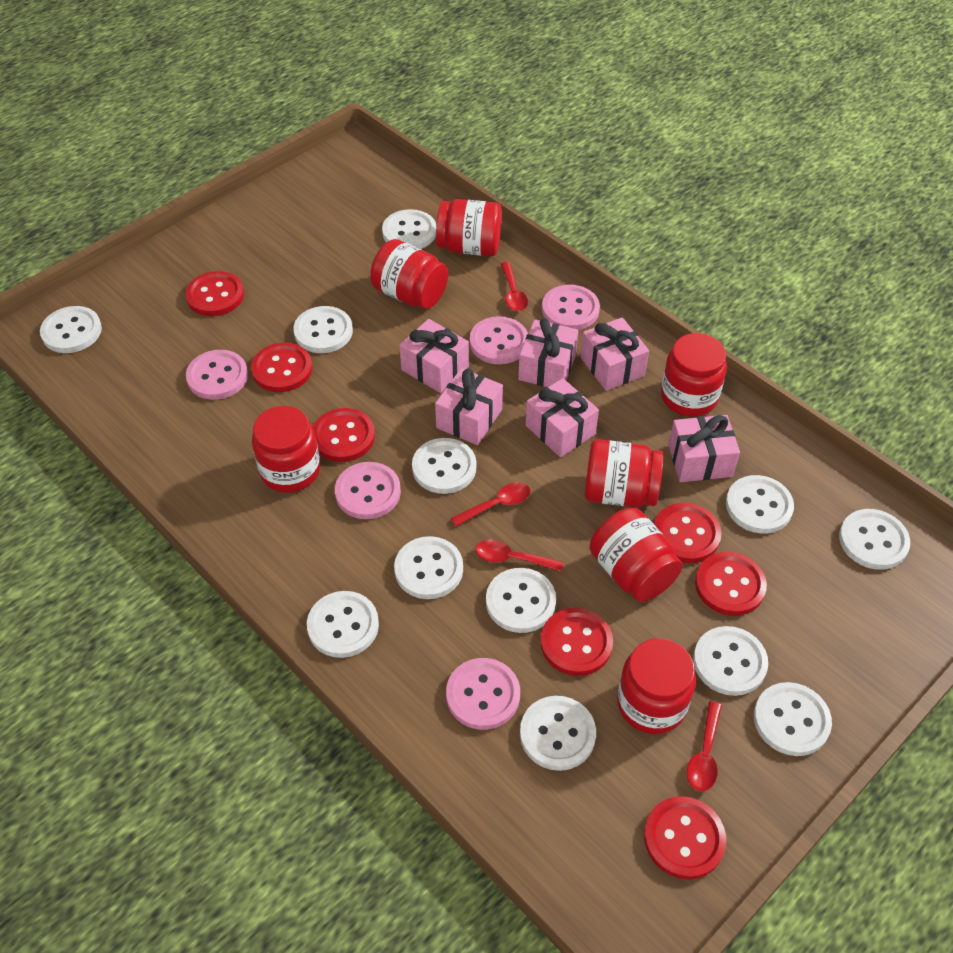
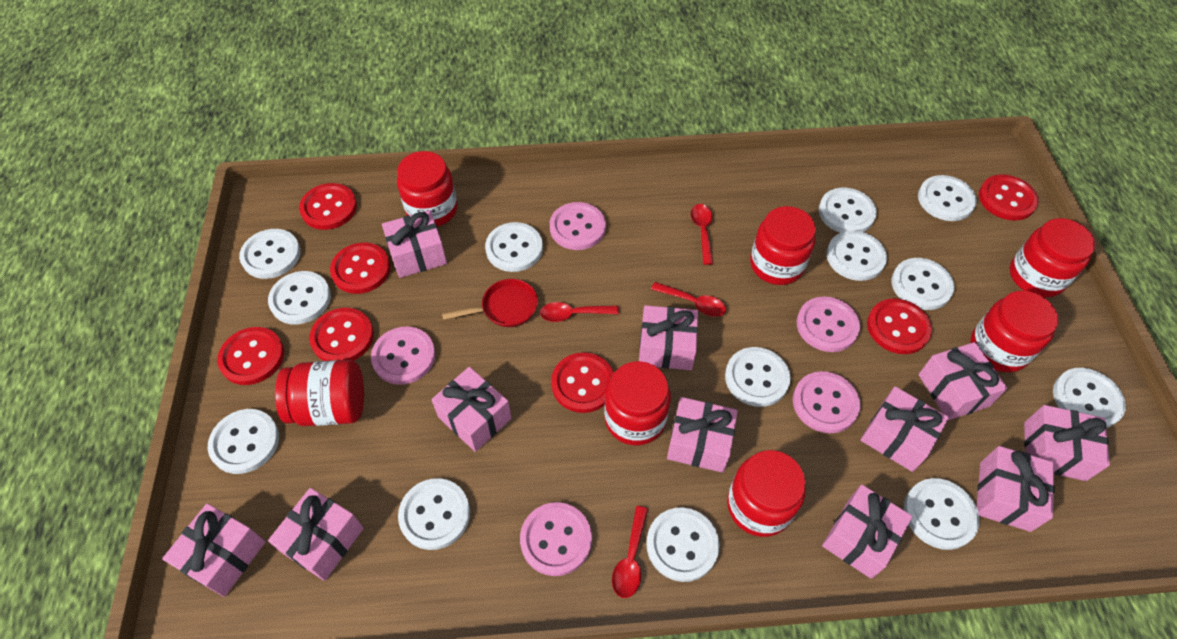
pink gift: 6 -> 11
red pan: 0 -> 1
white button: 12 -> 13

